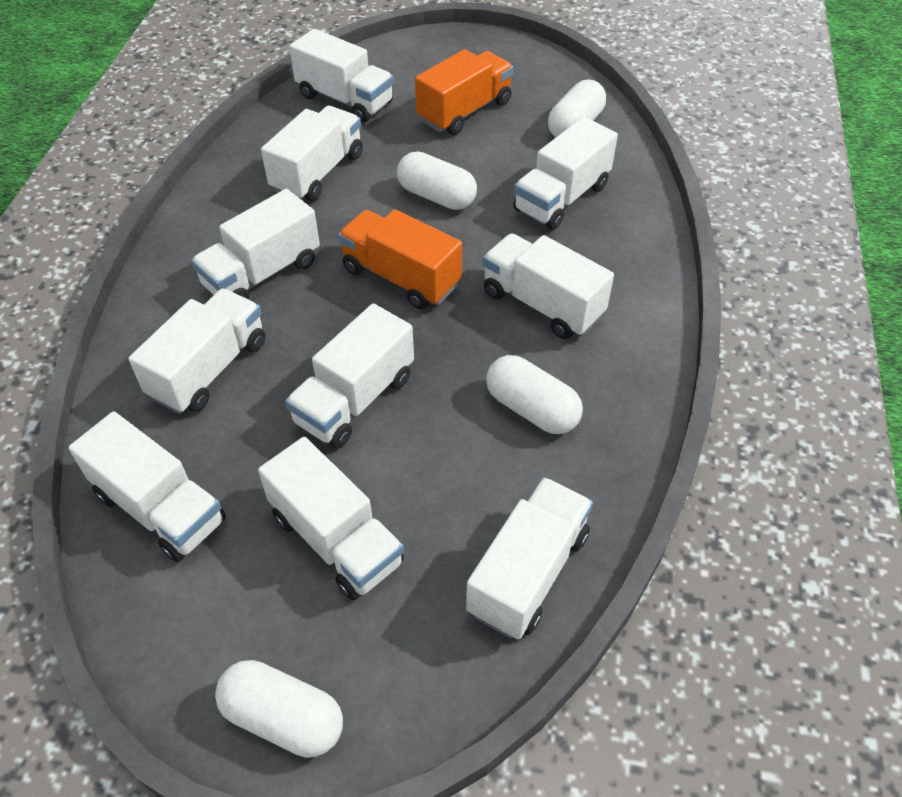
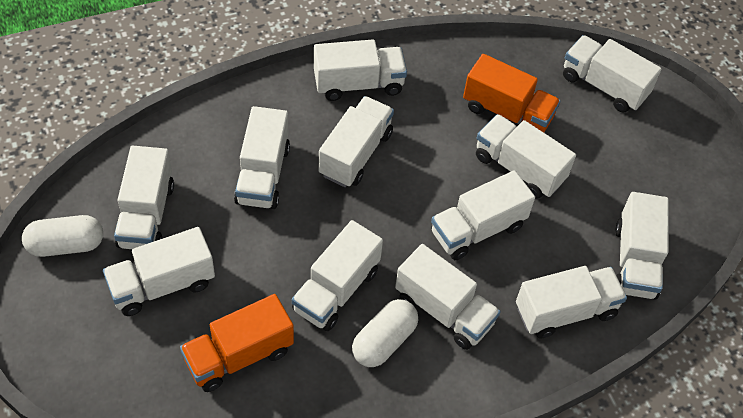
white capsule: 4 -> 2
white truck: 10 -> 12

